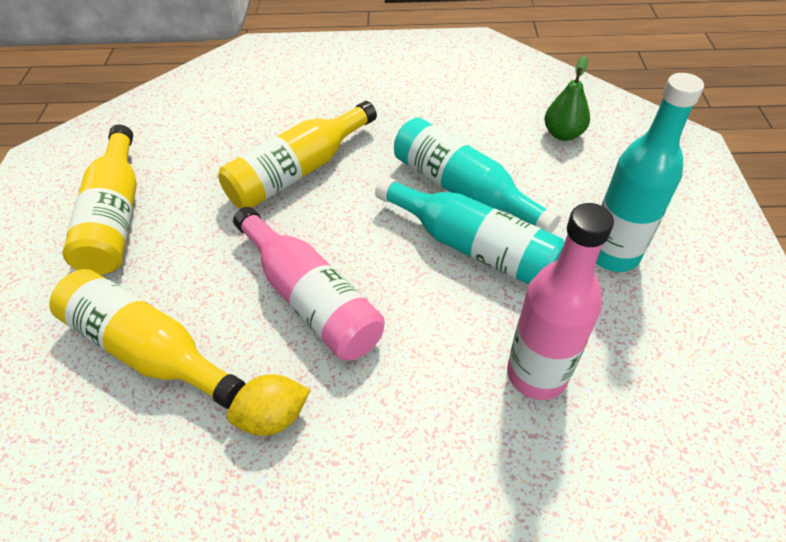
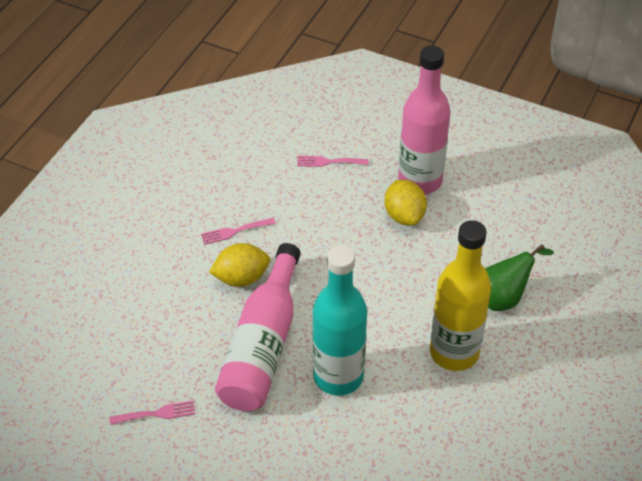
pink fork: 0 -> 3
turquoise bottle: 3 -> 1
yellow bottle: 3 -> 1
yellow lemon: 1 -> 2

